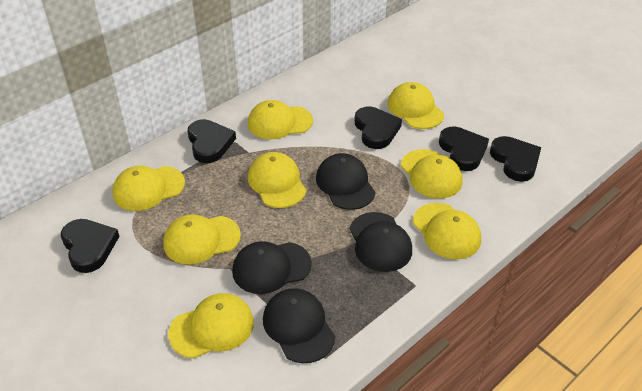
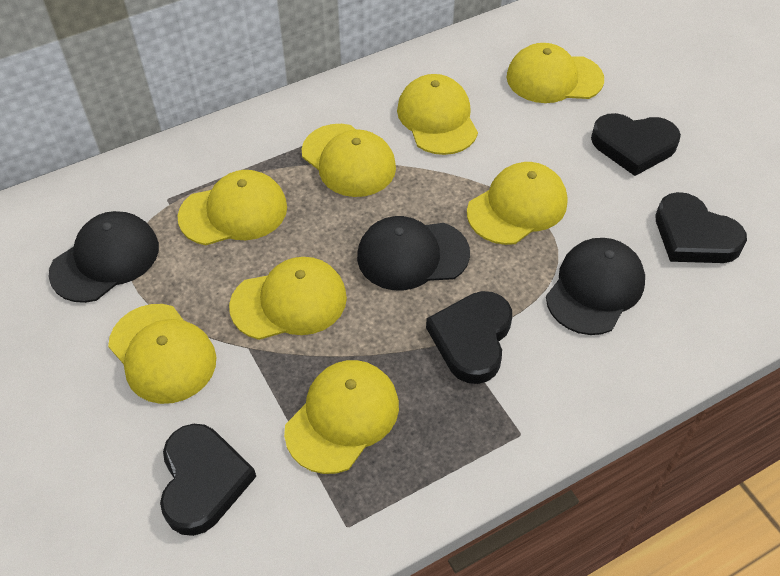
black cap: 4 -> 3
black heart: 5 -> 4

